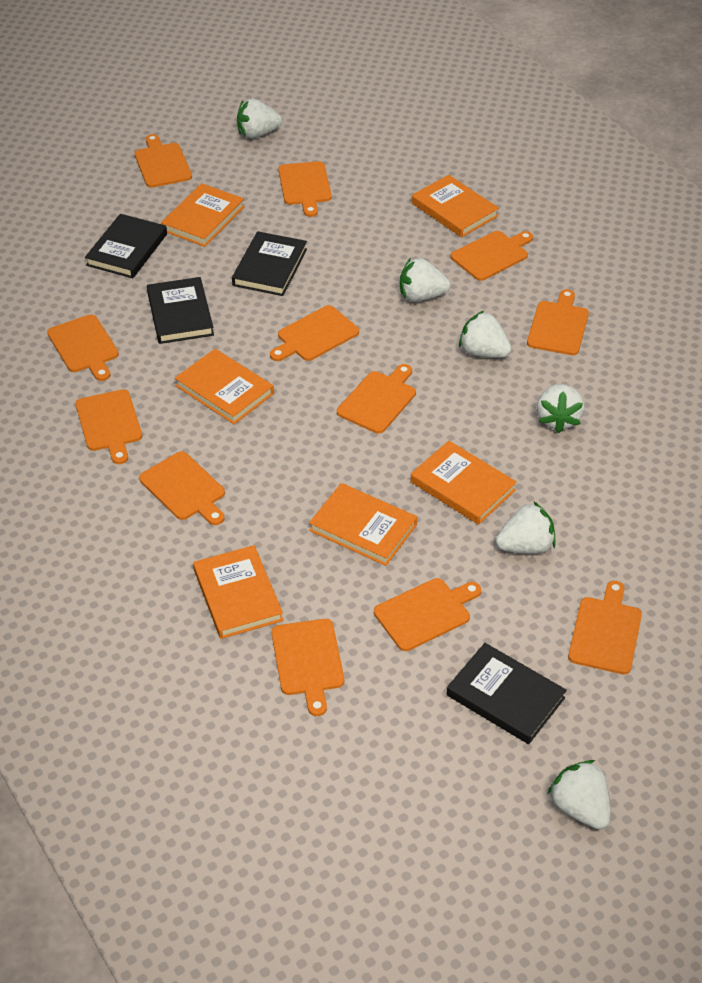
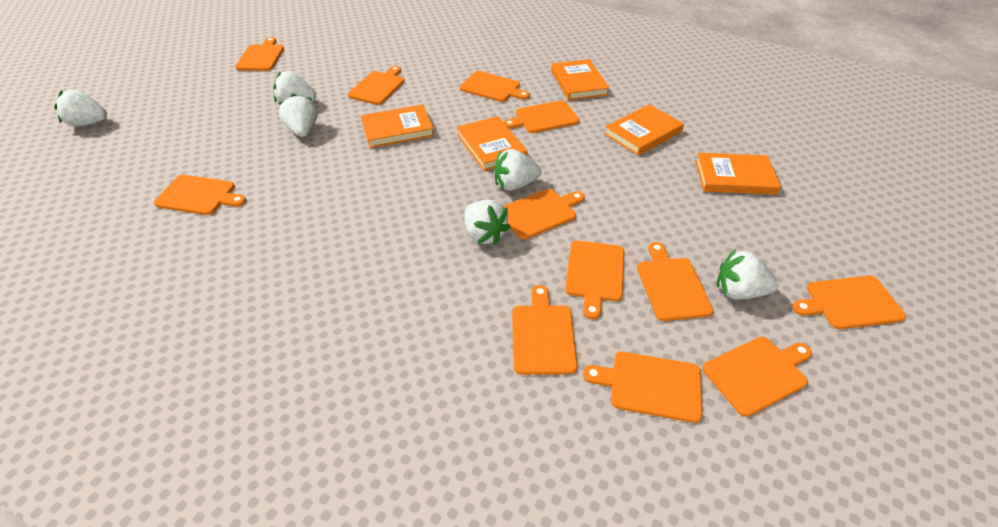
black book: 4 -> 0
orange book: 6 -> 5

